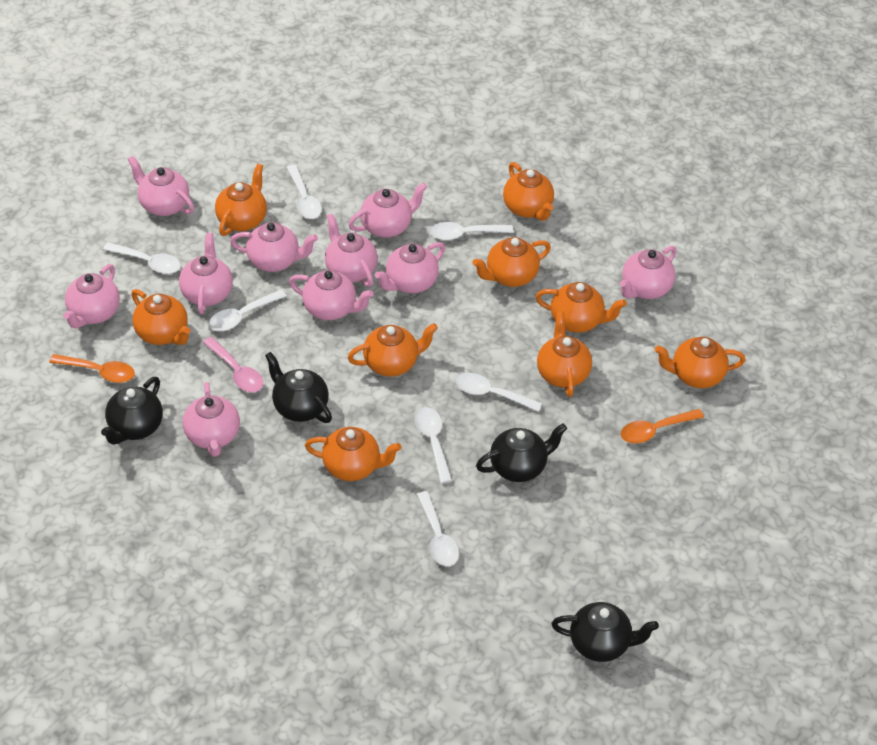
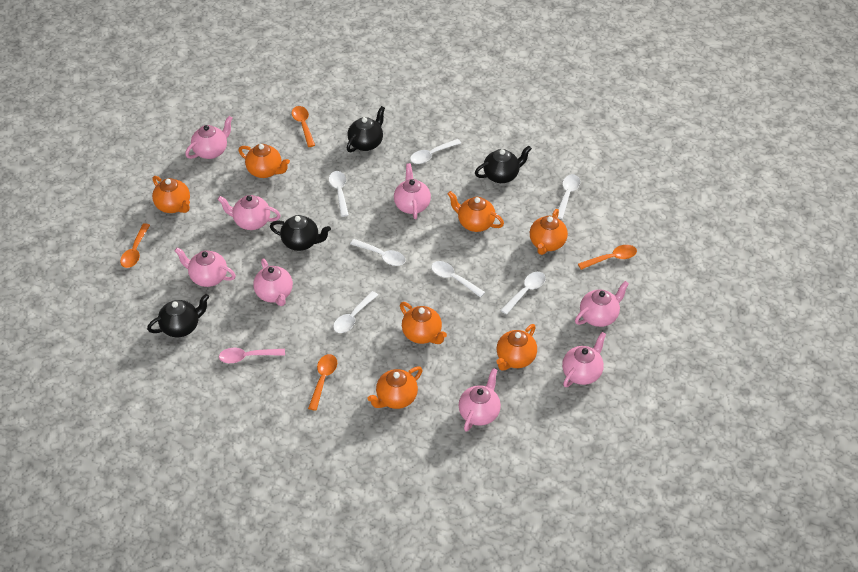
orange spoon: 2 -> 4
orange teapot: 9 -> 7
pink teapot: 10 -> 8

